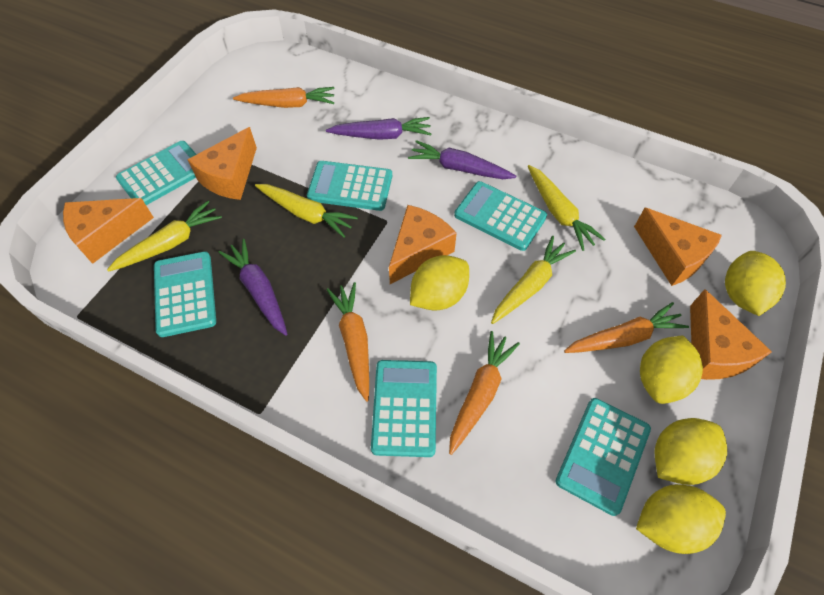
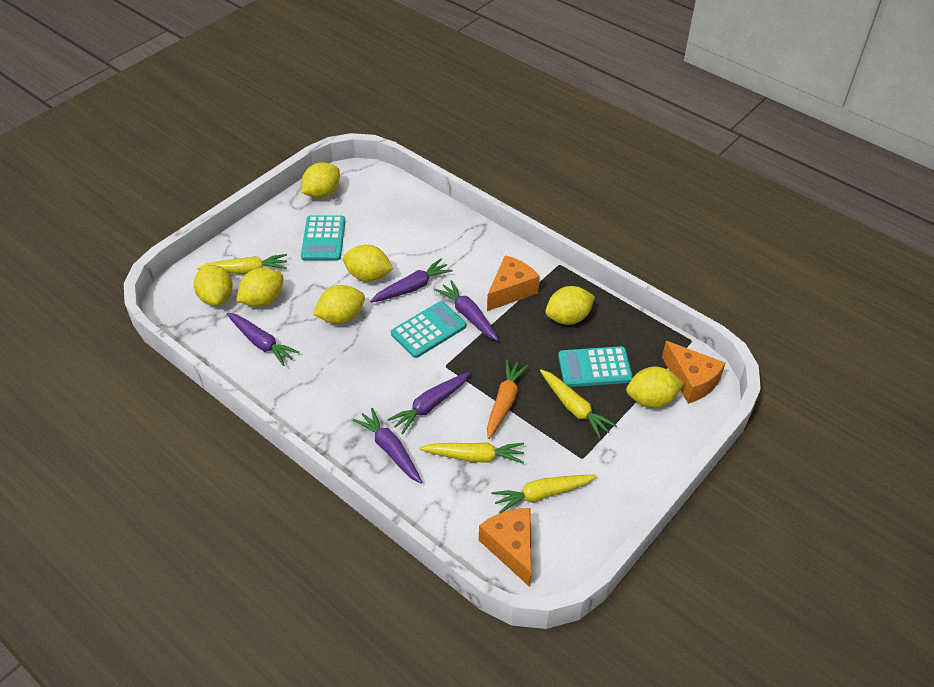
orange carrot: 4 -> 1
orange cheese: 5 -> 3
purple carrot: 3 -> 5
turquoise calculator: 6 -> 3
yellow lemon: 5 -> 7

